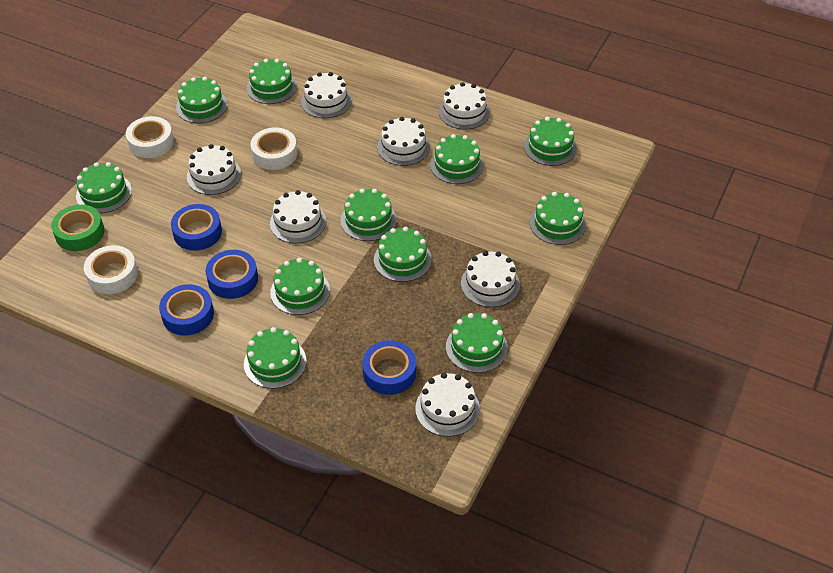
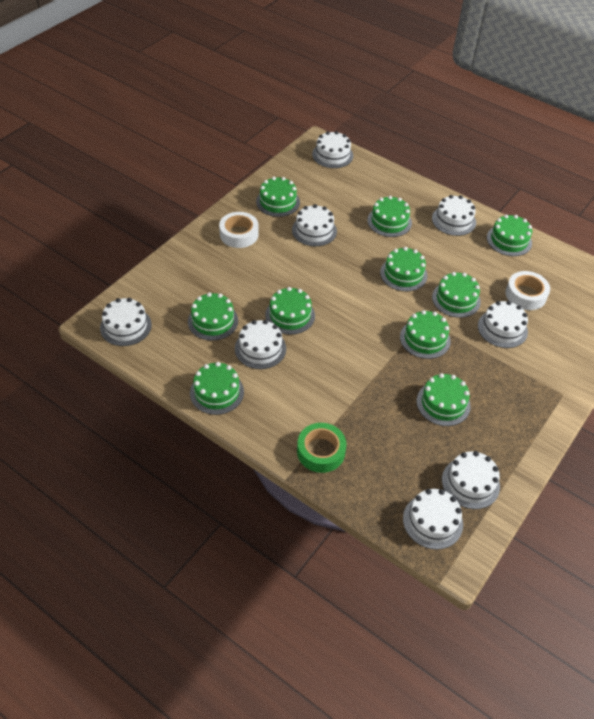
blue tape: 4 -> 0
green cake: 11 -> 10
white cake: 7 -> 8
white tape: 3 -> 2

